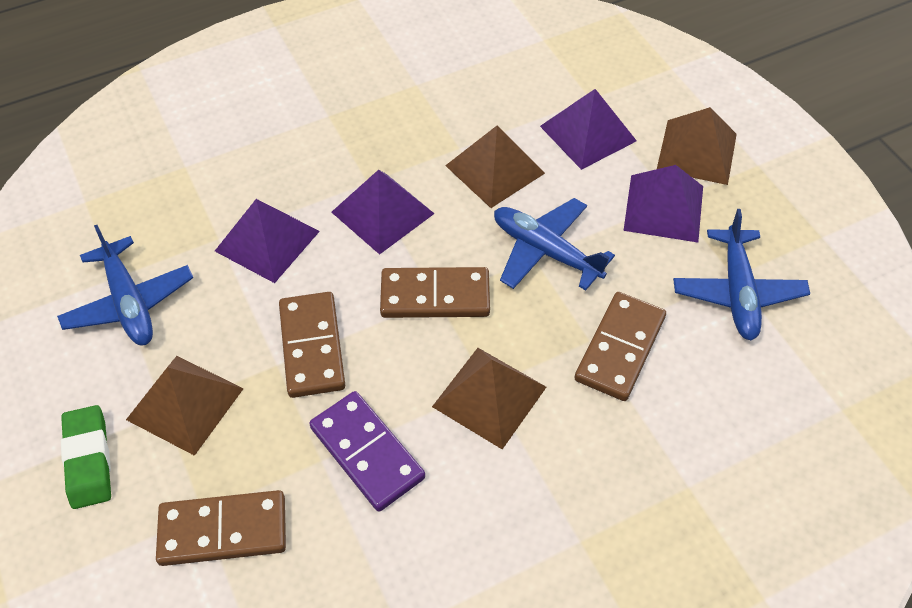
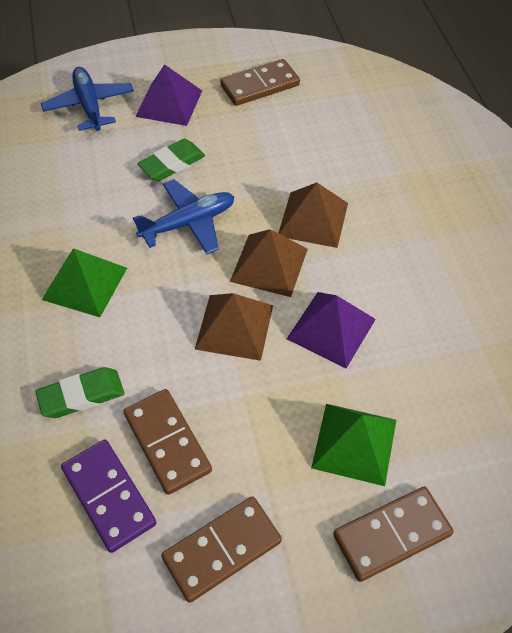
blue plane: 3 -> 2
brown pyramid: 4 -> 3
green eraser: 1 -> 2
green pyramid: 0 -> 2
purple pyramid: 4 -> 2

